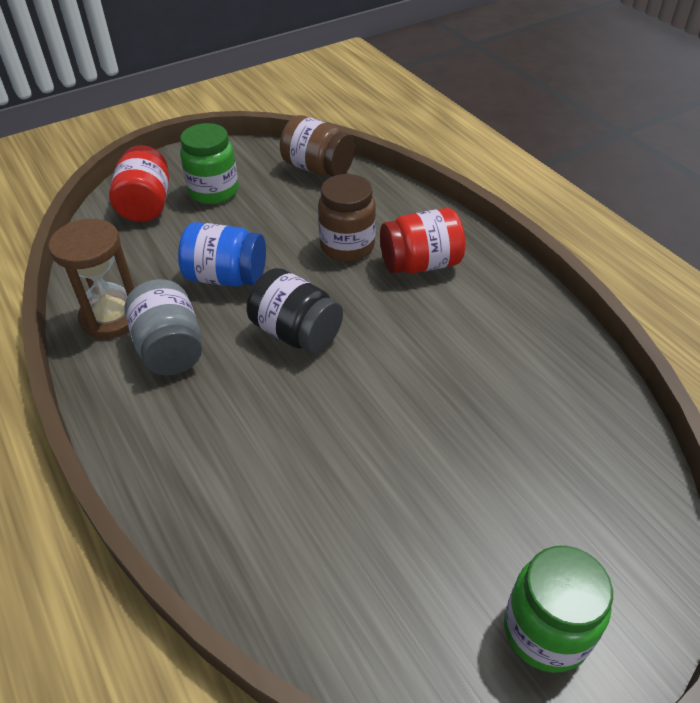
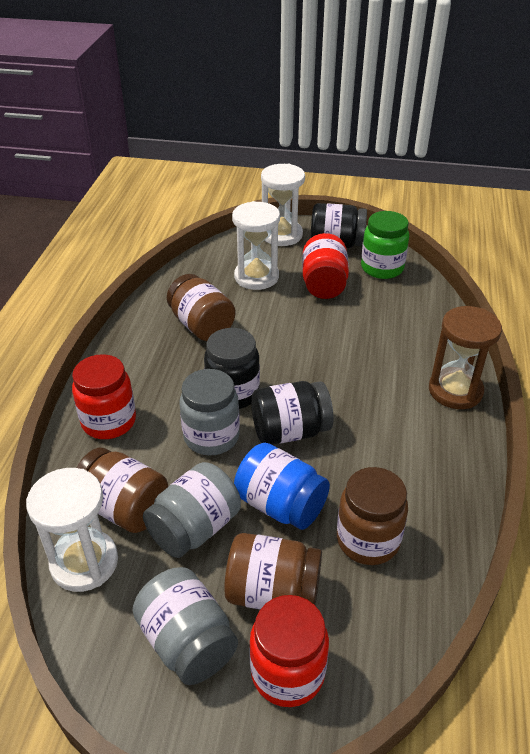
black jar: 1 -> 3
brown jar: 2 -> 4
green jar: 2 -> 1
grey jar: 1 -> 3
red jar: 2 -> 3
white hourglass: 0 -> 3

